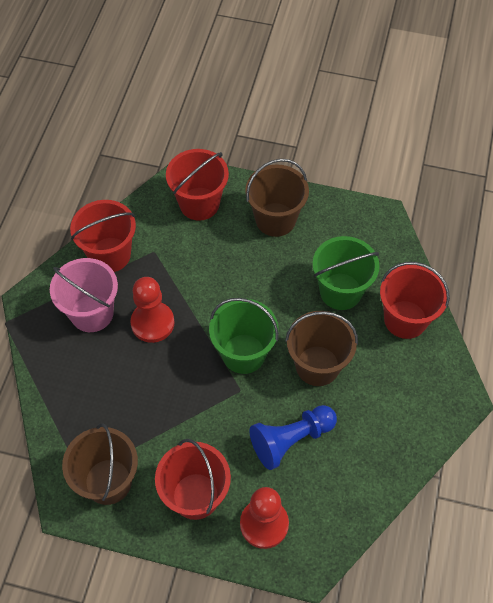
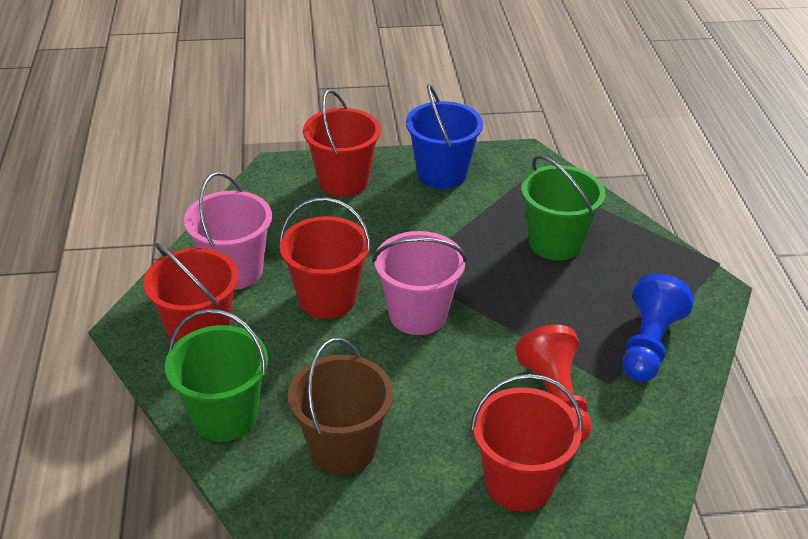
blue bucket: 0 -> 1
brown bucket: 3 -> 1
pink bucket: 1 -> 2
red pawn: 2 -> 1

